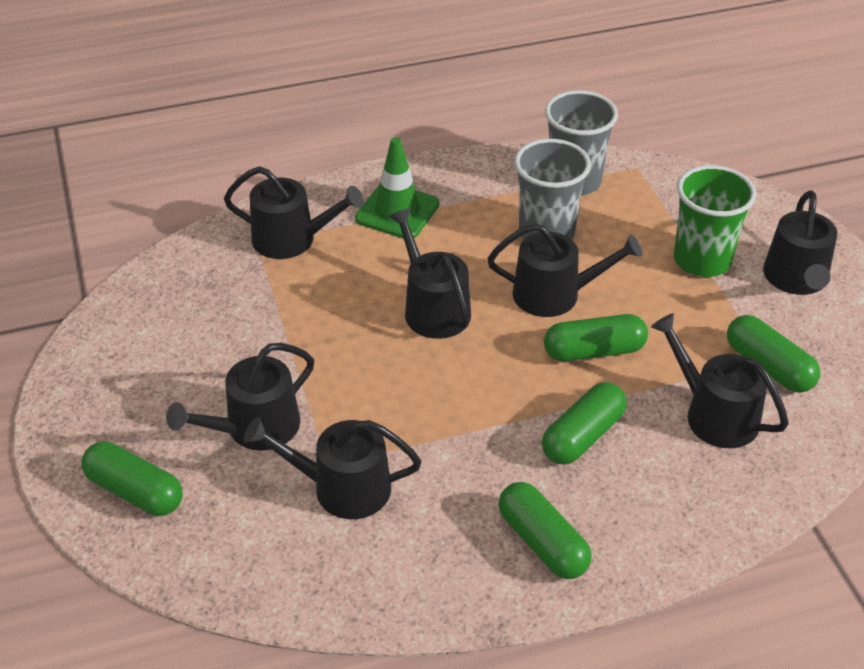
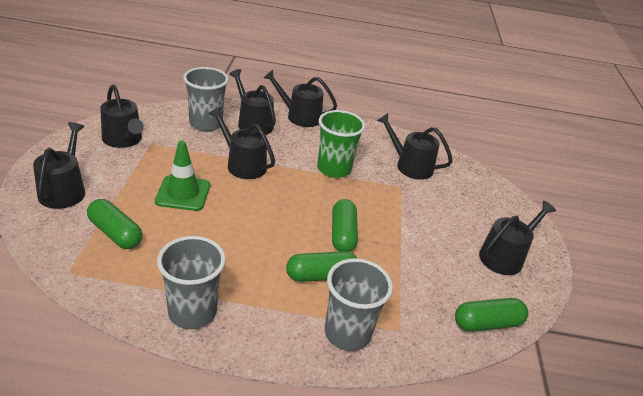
green capsule: 5 -> 4
grey cup: 2 -> 3

